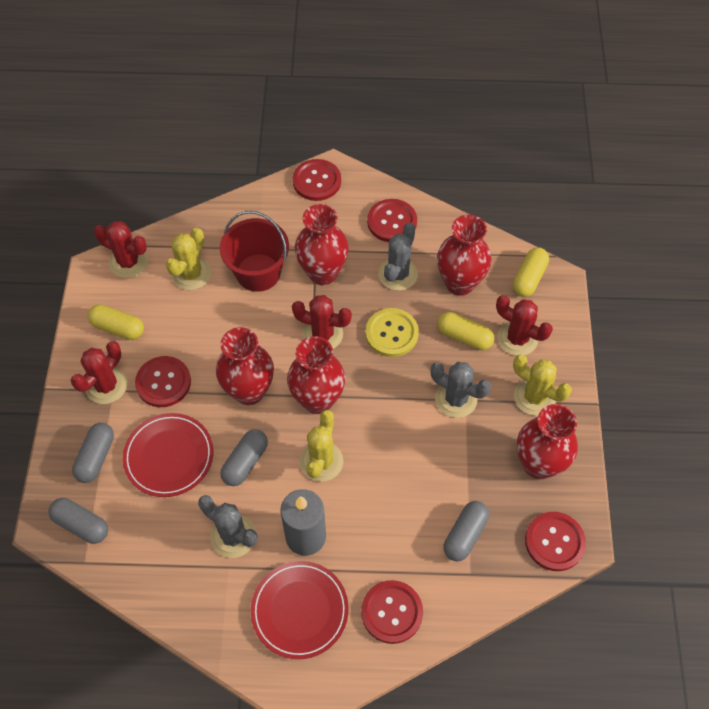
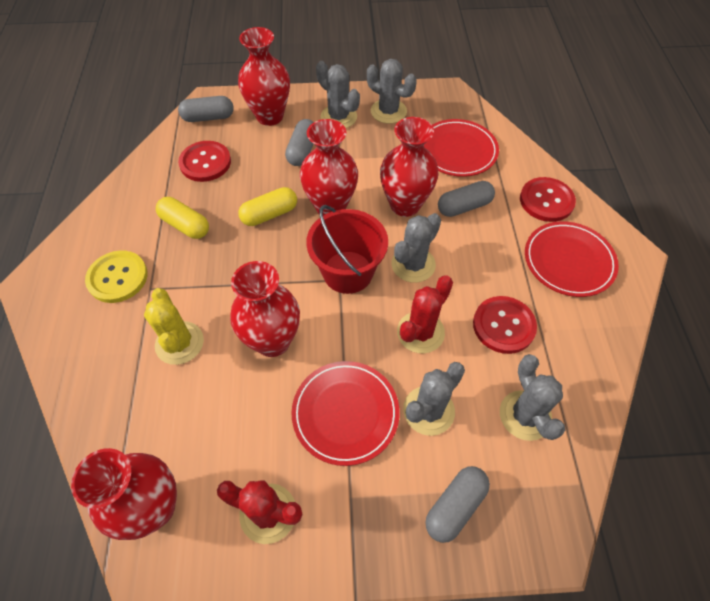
grey cactus: 3 -> 5
grey candle: 1 -> 0
red button: 5 -> 3
red cactus: 4 -> 2
red plate: 2 -> 3
yellow cactus: 3 -> 1
yellow capsule: 3 -> 2

